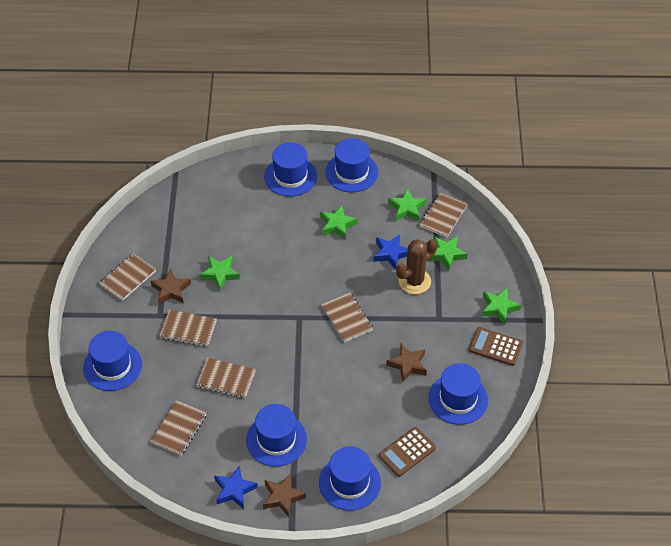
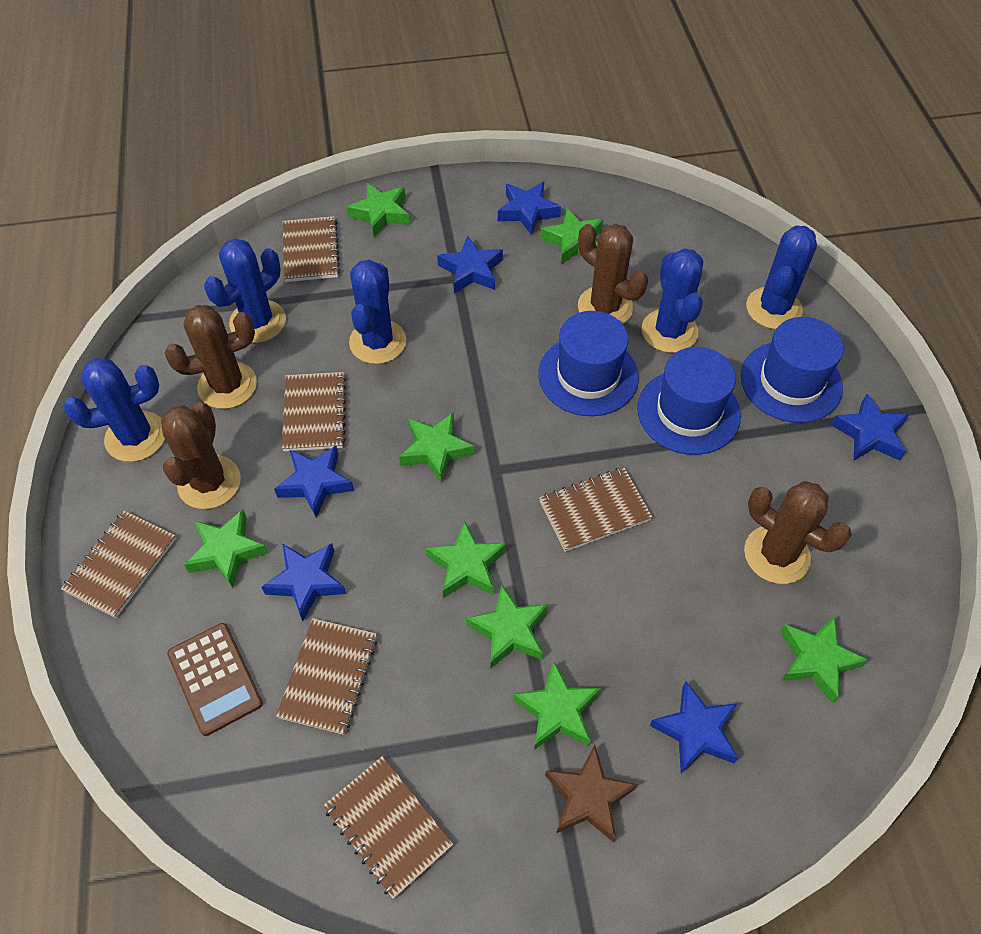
blue cactus: 0 -> 5
blue hat: 6 -> 3
blue star: 2 -> 6
brown cactus: 1 -> 4
brown calculator: 2 -> 1
brown star: 3 -> 1
green star: 5 -> 8

